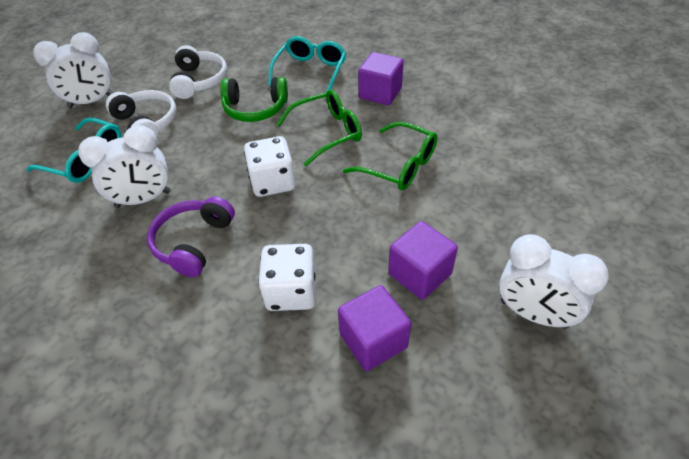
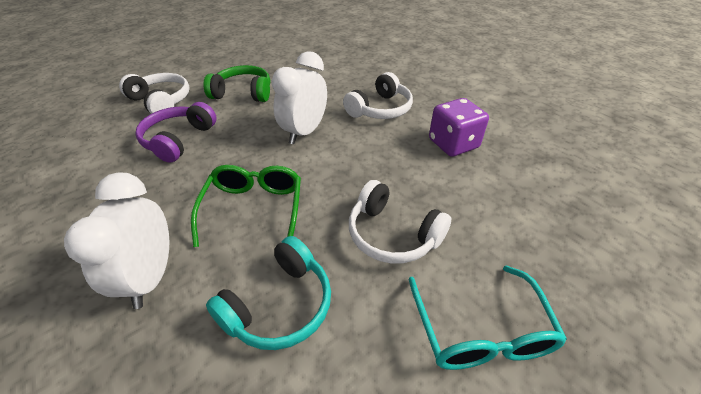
green glasses: 2 -> 1
purple cube: 3 -> 0
purple dice: 0 -> 1
turquoise glasses: 2 -> 1
turquoise headphones: 0 -> 1
white clock: 3 -> 2
white dice: 2 -> 0
white headphones: 2 -> 3

